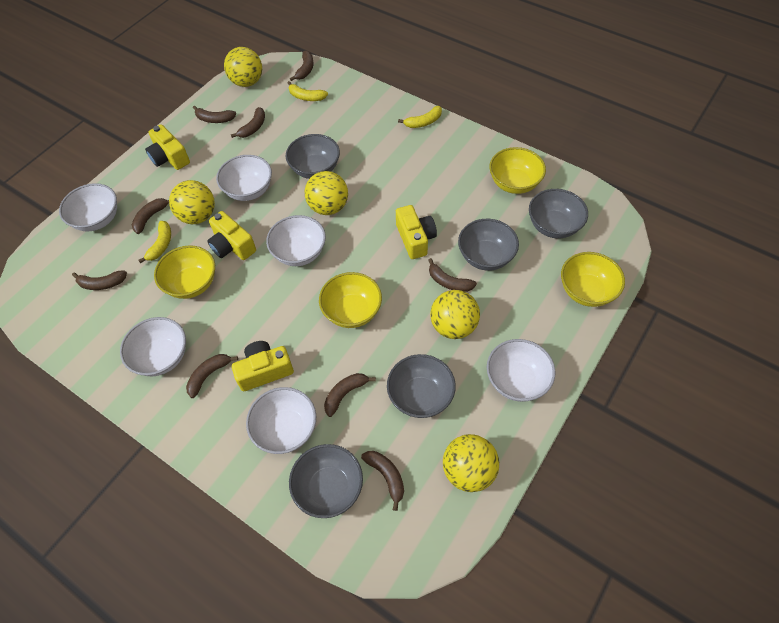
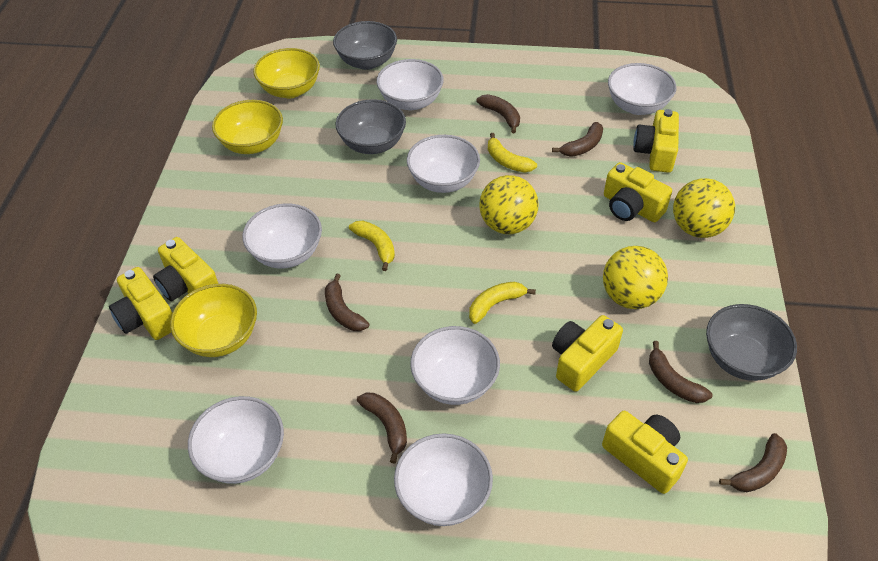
brown banana: 9 -> 6
grey bowl: 5 -> 3
white bowl: 6 -> 7
yellow ball: 5 -> 3
yellow bowl: 4 -> 3
yellow camera: 4 -> 6

